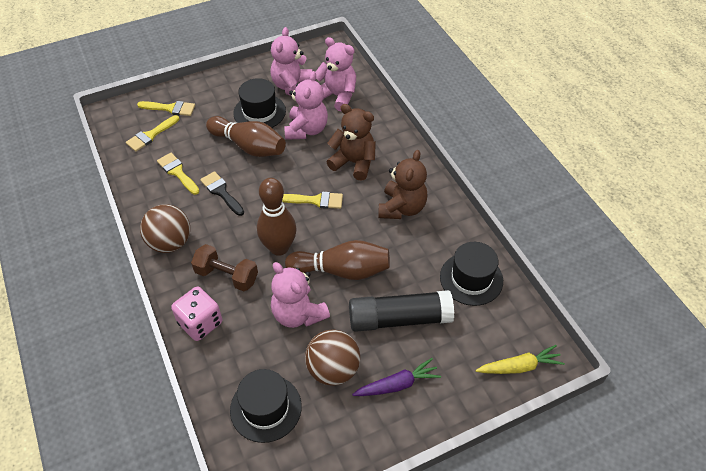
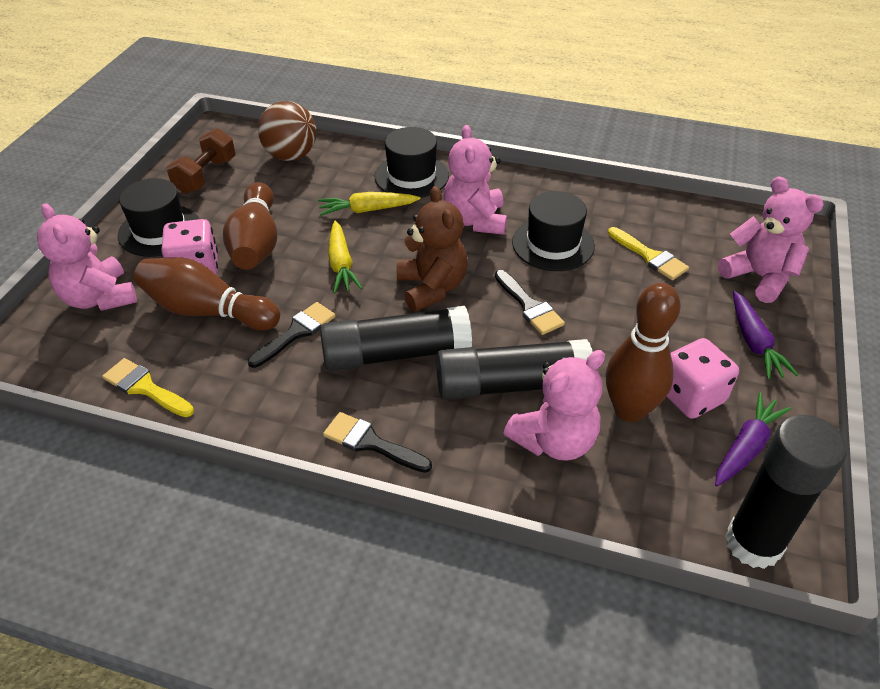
black brush: 1 -> 3
black glue stick: 1 -> 3
brown ball: 2 -> 1
brown teddy bear: 2 -> 1
pink dice: 1 -> 2
purple carrot: 1 -> 2
yellow brush: 4 -> 2
yellow carrot: 1 -> 2

